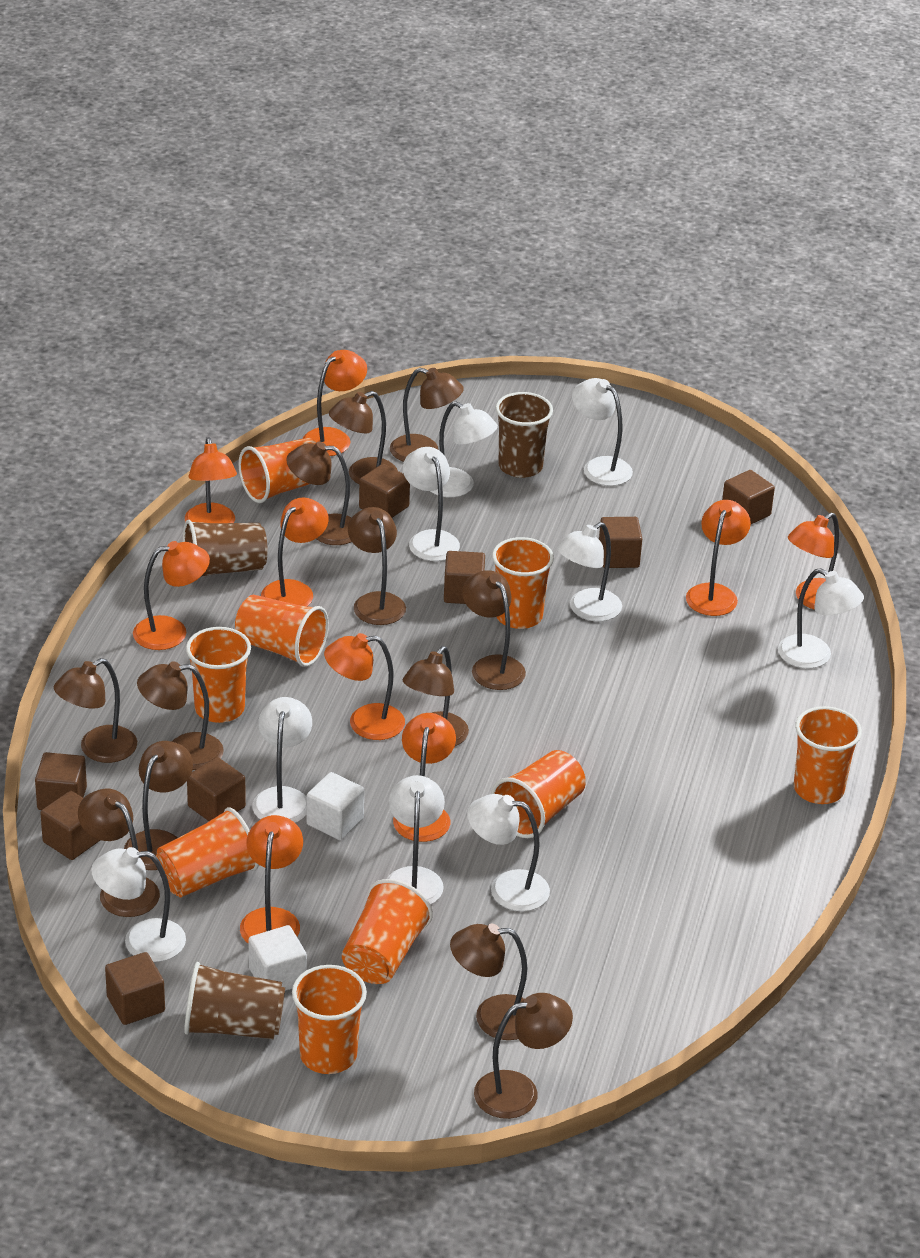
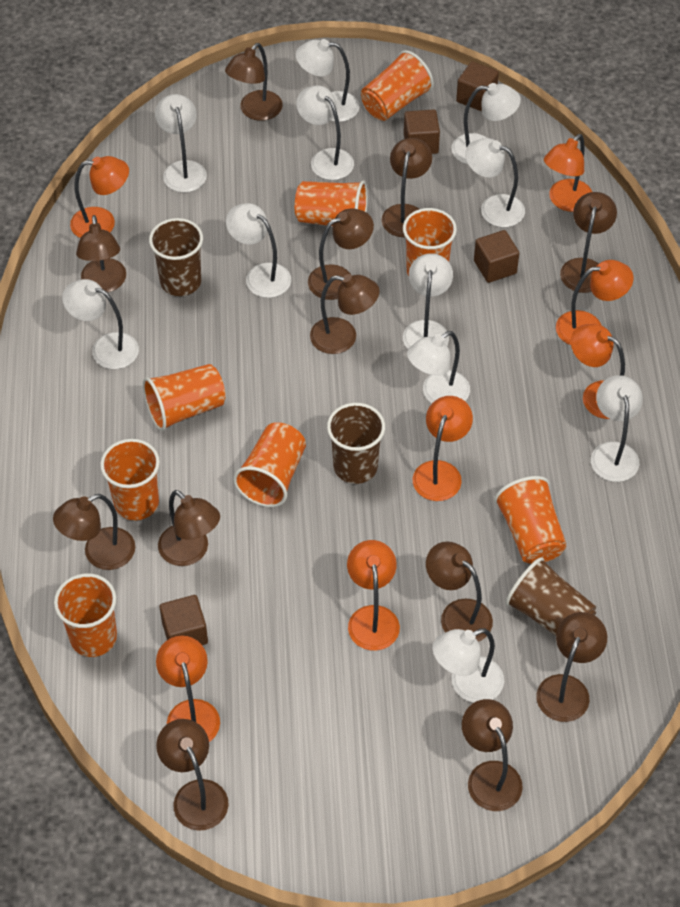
brown cube: 8 -> 4
orange cup: 9 -> 8
orange lamp: 9 -> 7
white cube: 2 -> 0
white lamp: 9 -> 11

